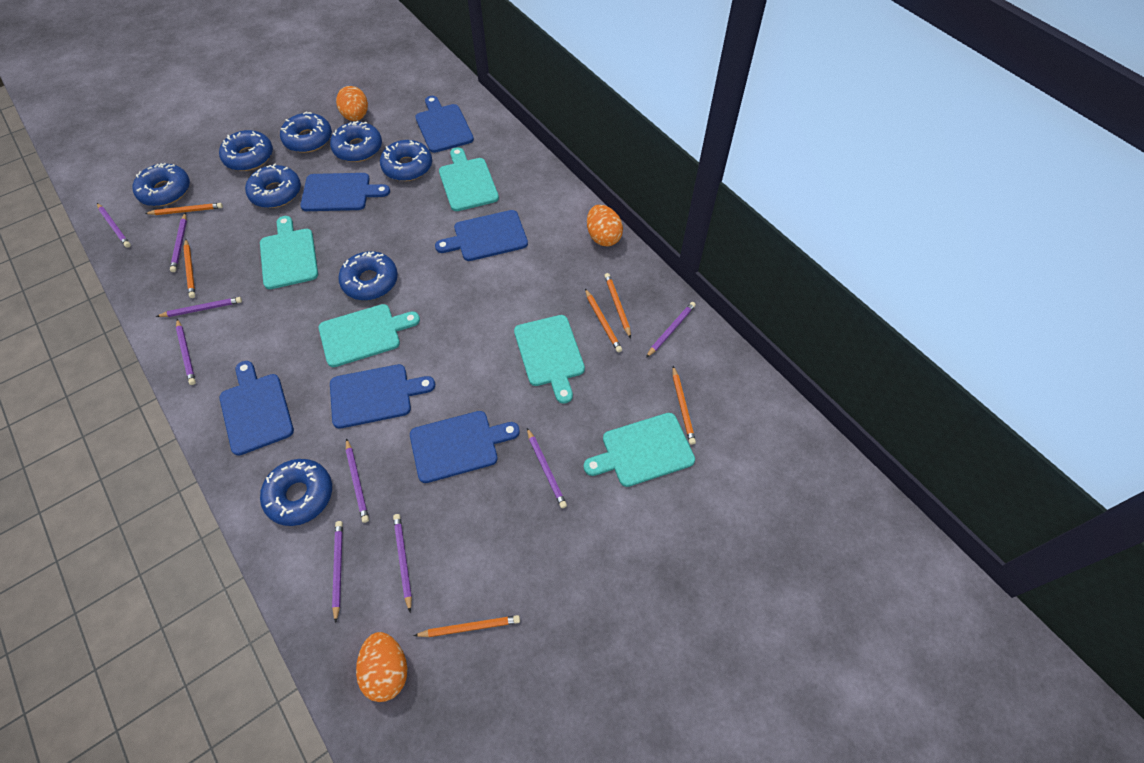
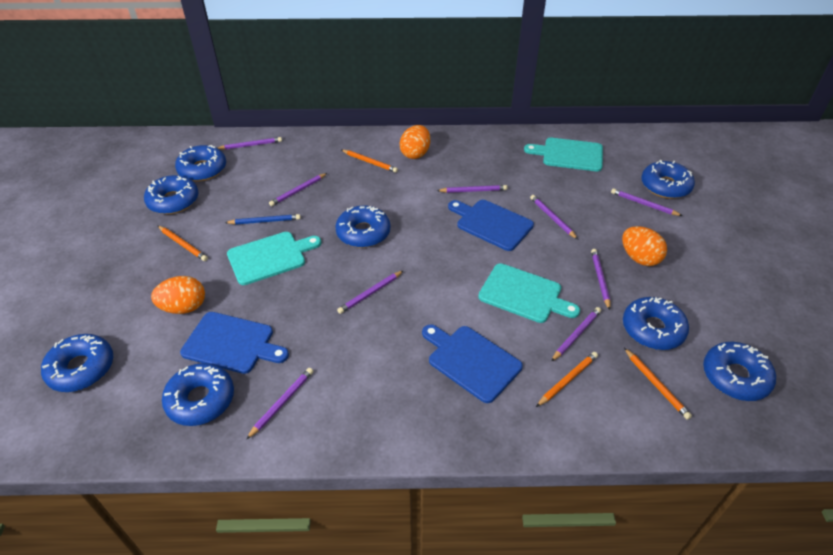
blue cutting board: 6 -> 3
blue pencil: 0 -> 1
orange pencil: 6 -> 4
turquoise cutting board: 5 -> 3

